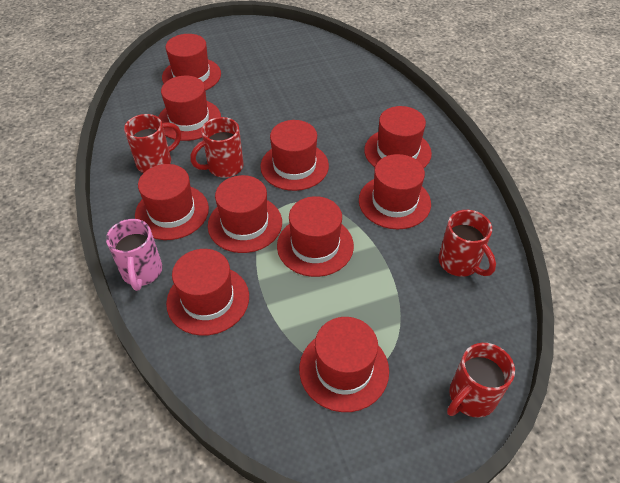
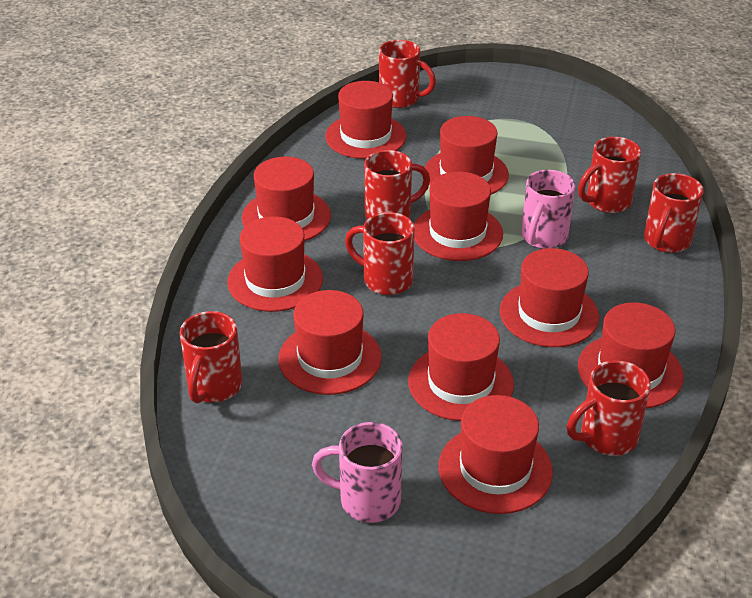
pink mug: 1 -> 2
red mug: 4 -> 7

